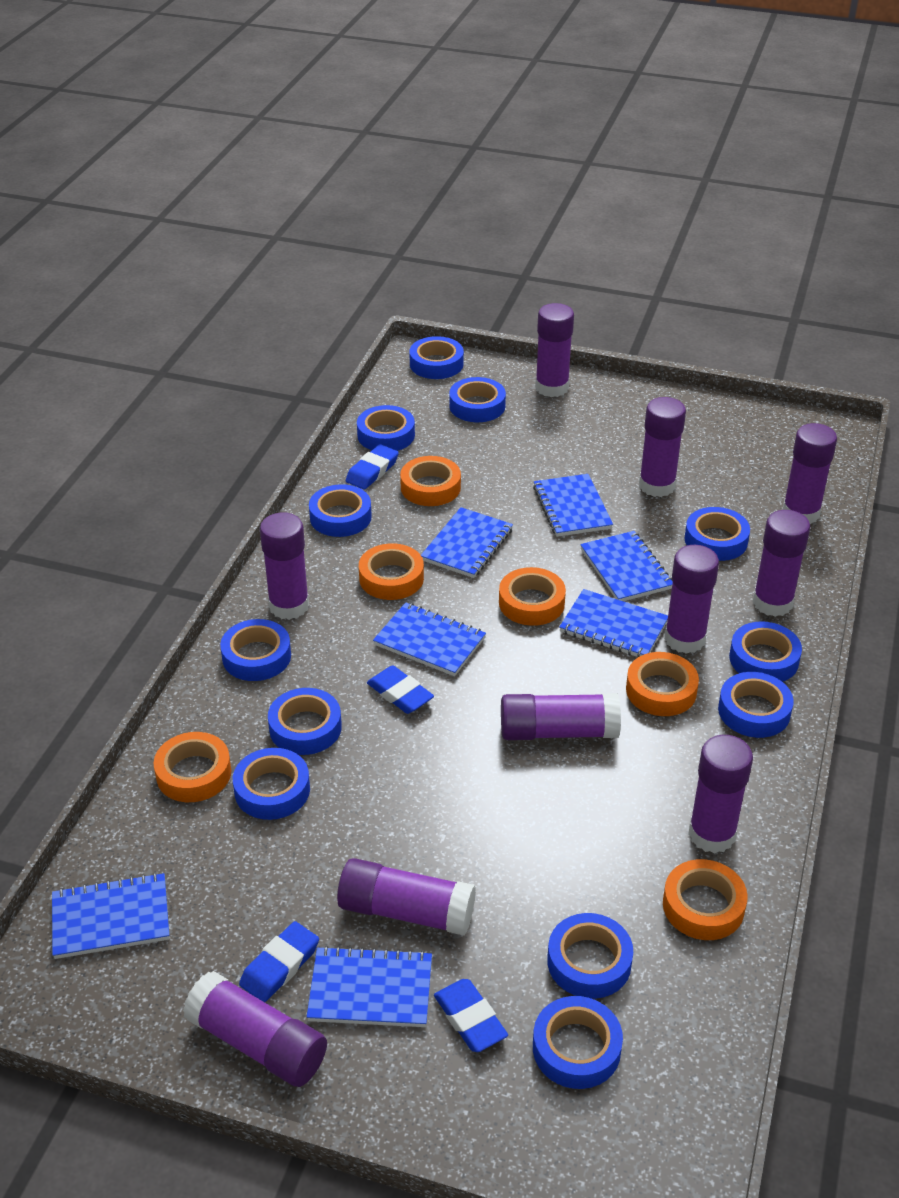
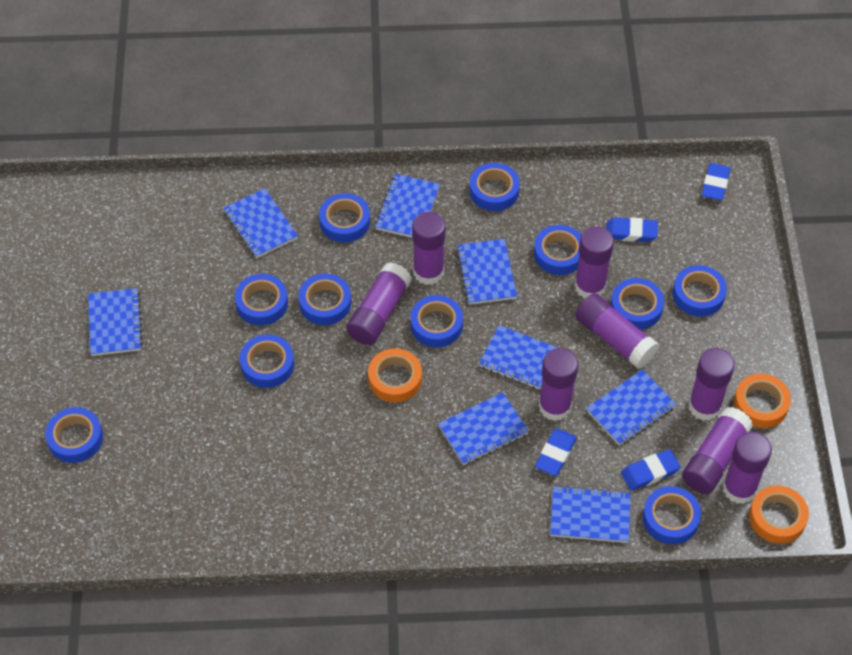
blue notebook: 7 -> 8
blue tape: 12 -> 11
orange tape: 6 -> 3
purple glue stick: 10 -> 8

